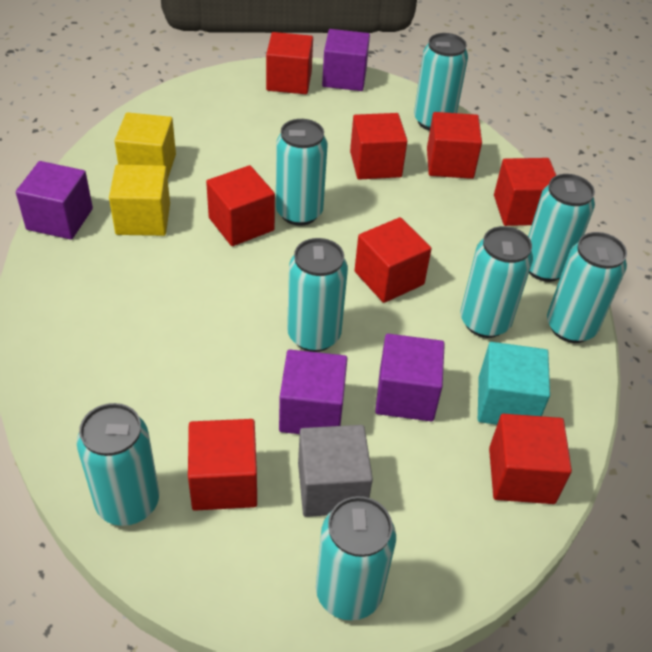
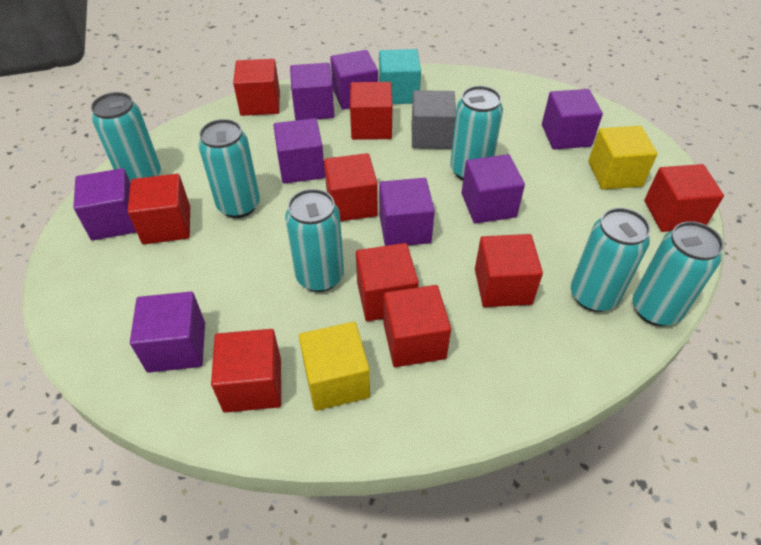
purple cube: 4 -> 8
red cube: 8 -> 9
turquoise can: 8 -> 6

